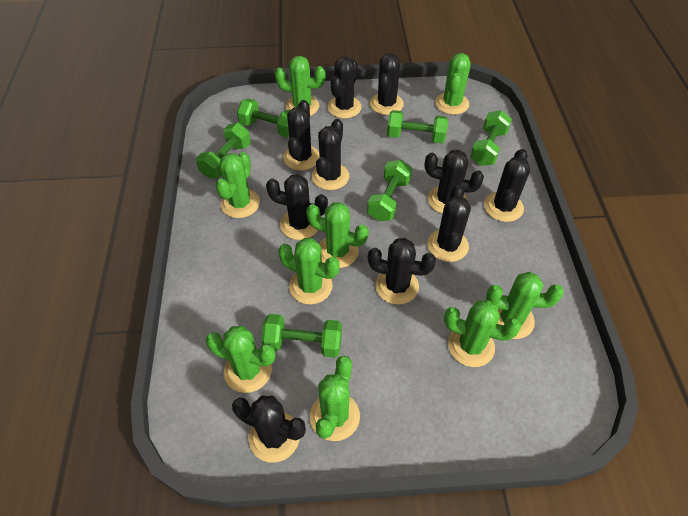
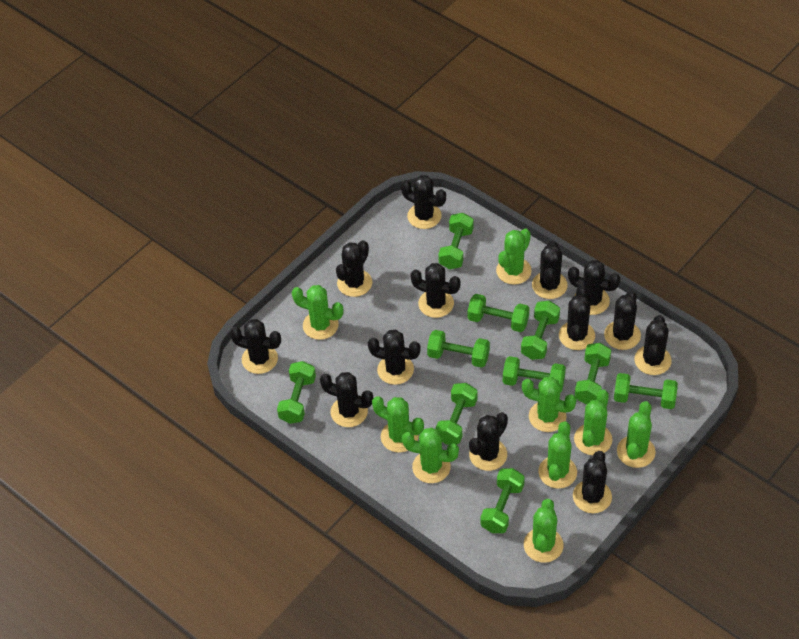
black cactus: 10 -> 13
green dumbbell: 6 -> 10

